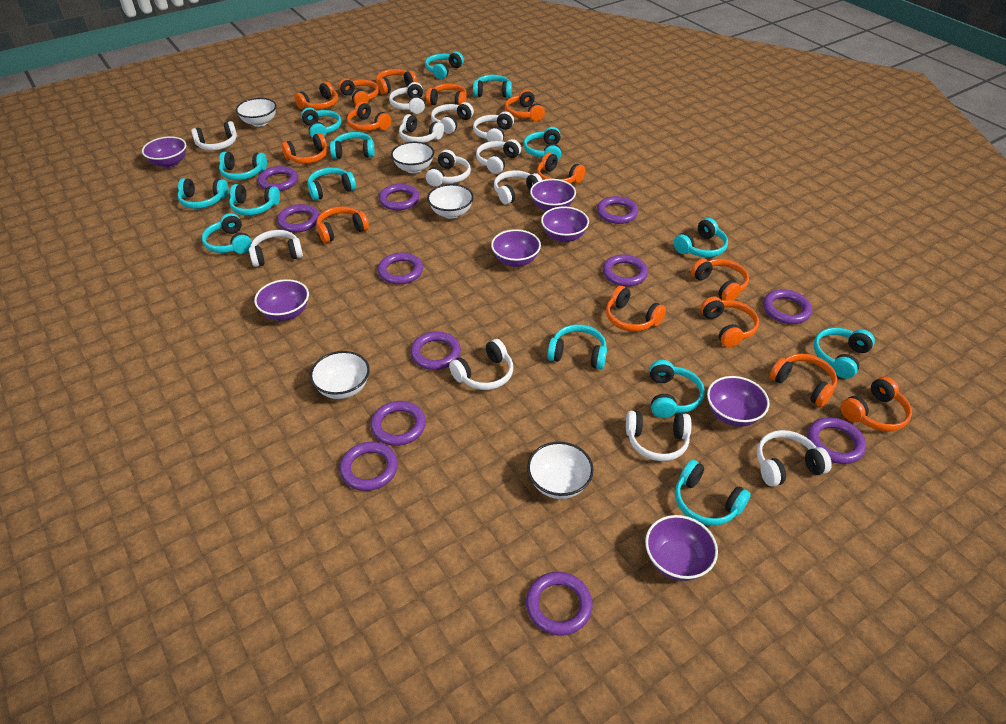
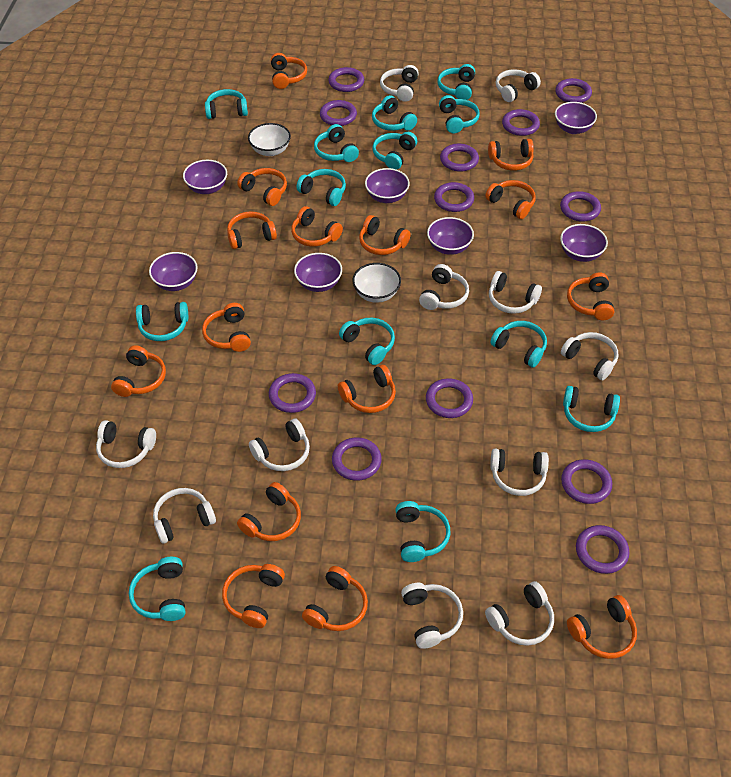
orange headphones: 14 -> 15
turquoise headphones: 15 -> 13
white bowl: 5 -> 2
white headphones: 12 -> 11

